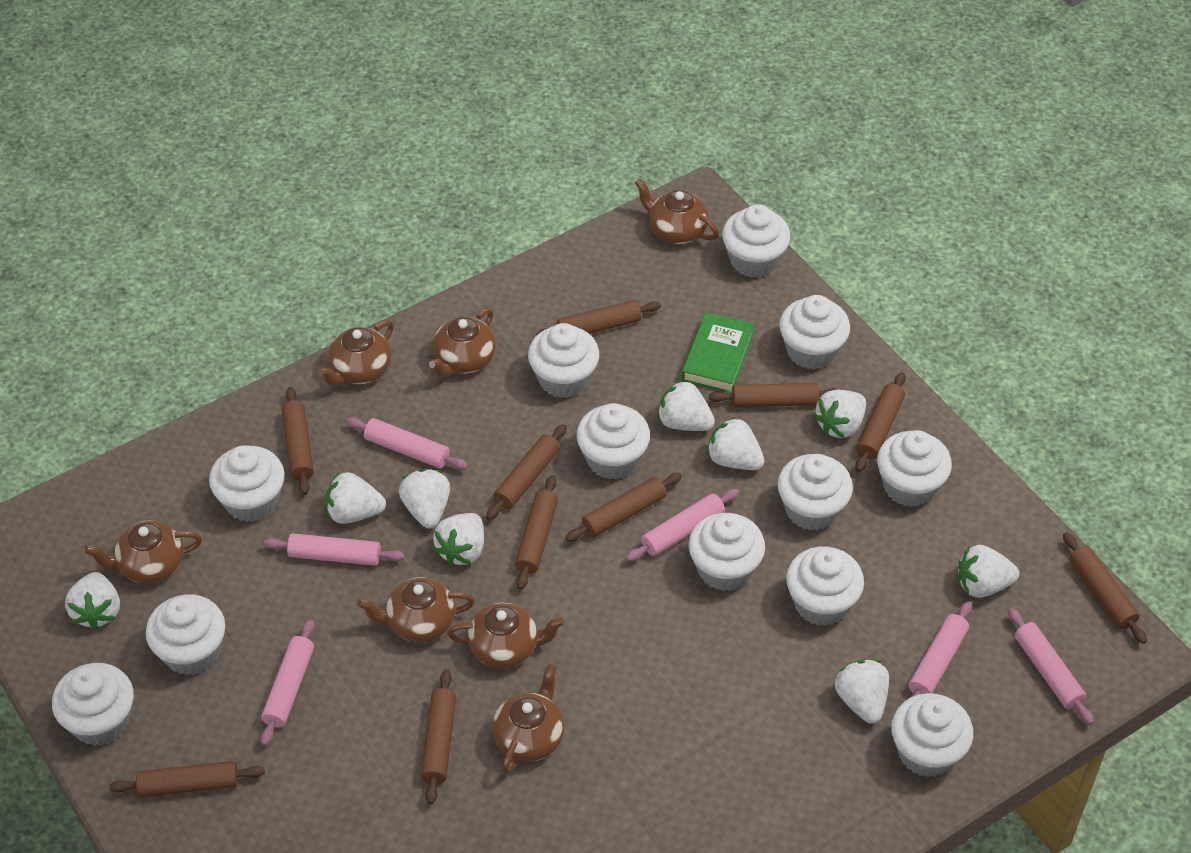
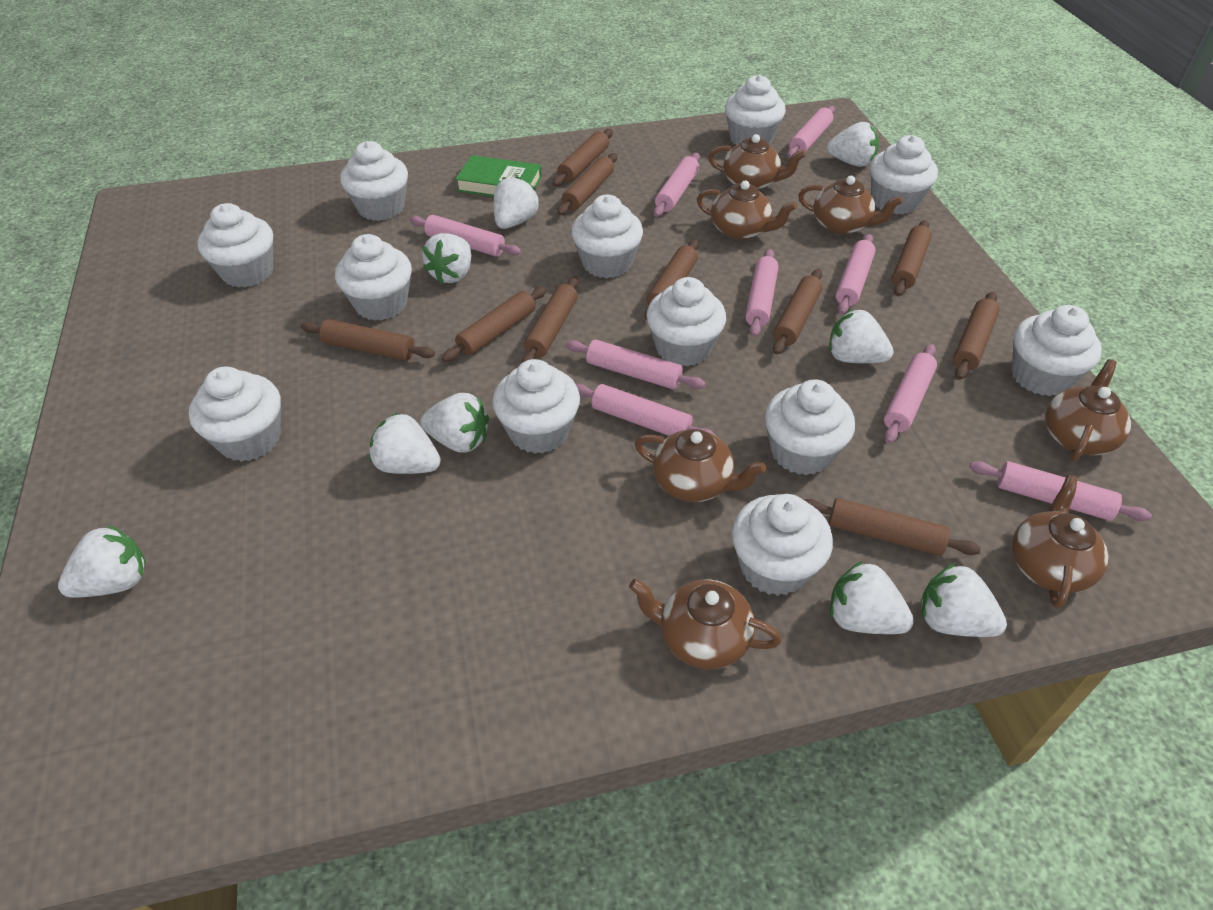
pink rolling pin: 6 -> 9

